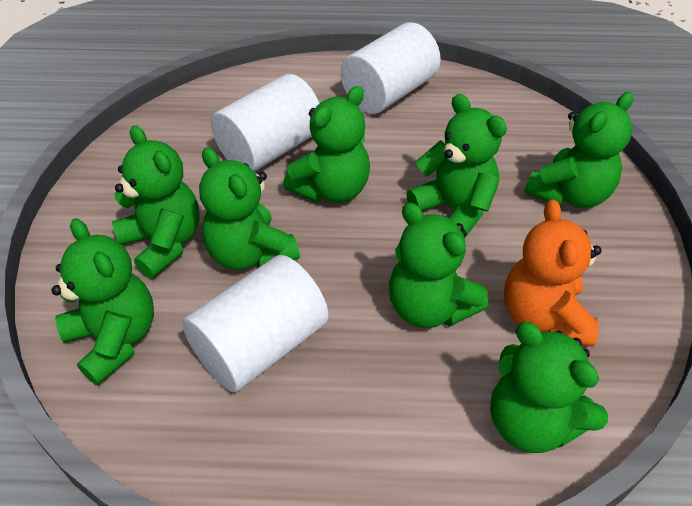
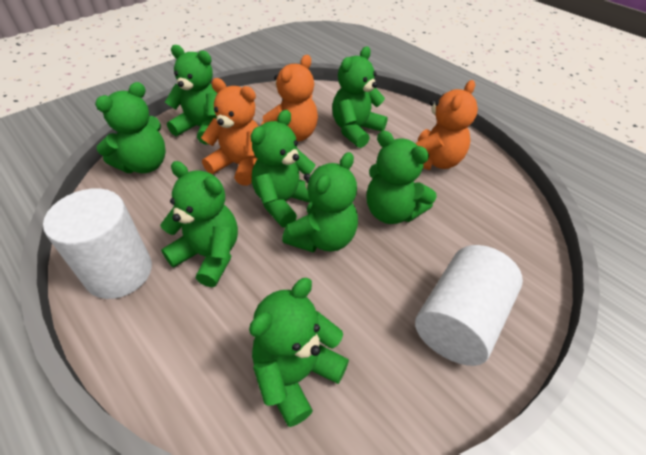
orange teddy bear: 1 -> 3
white cylinder: 3 -> 2

